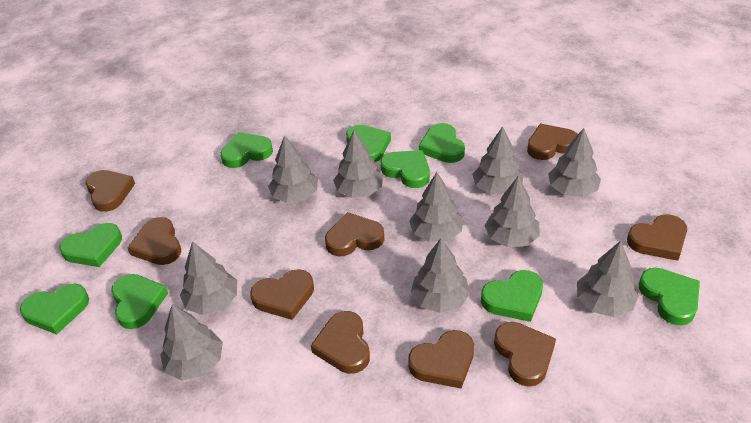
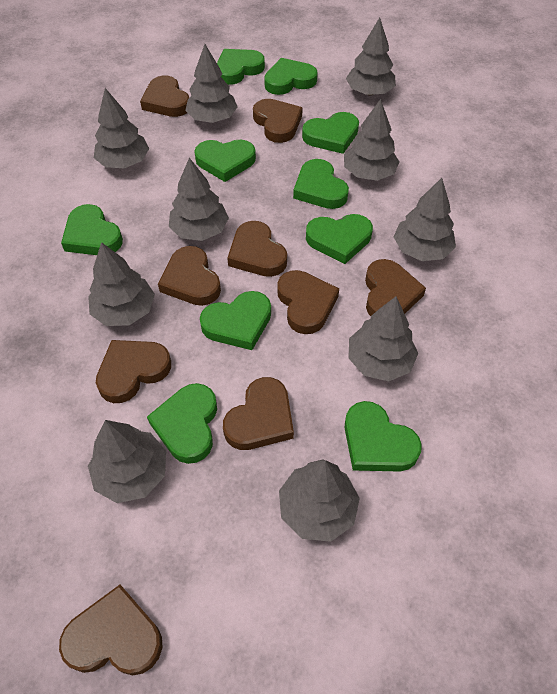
green heart: 9 -> 10

